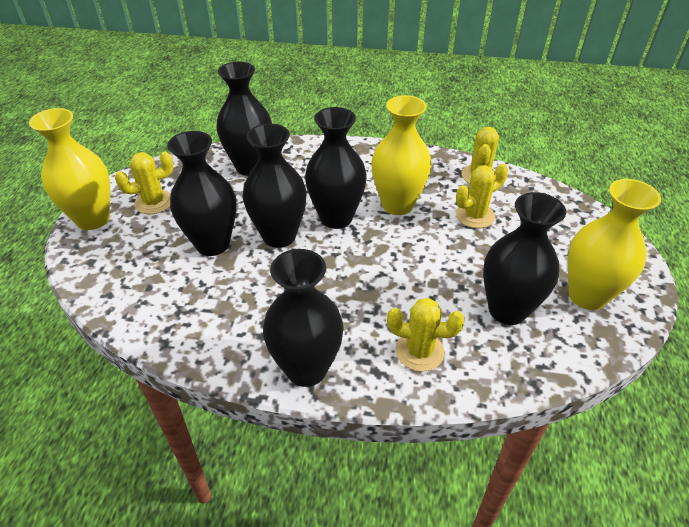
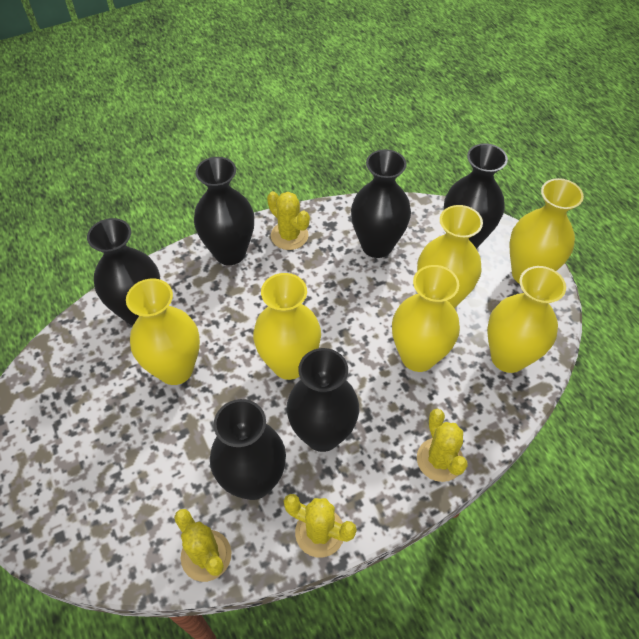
yellow vase: 3 -> 6

